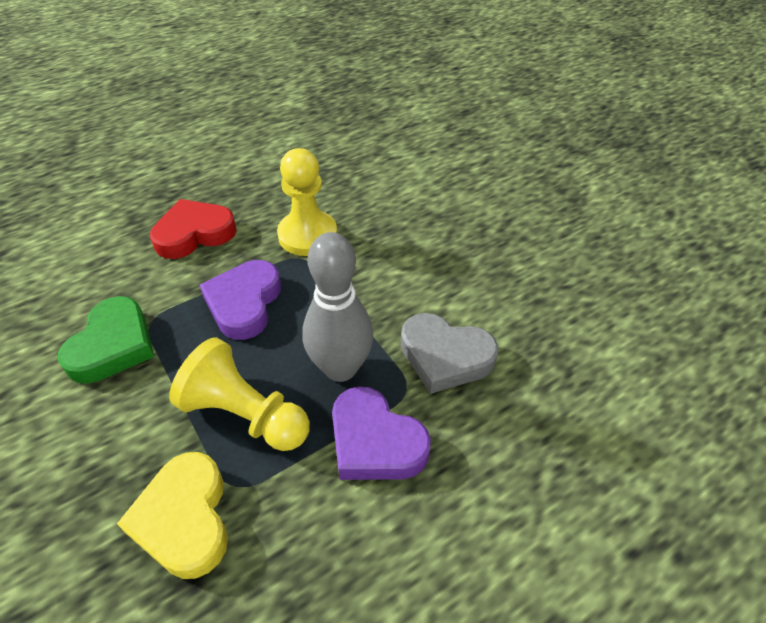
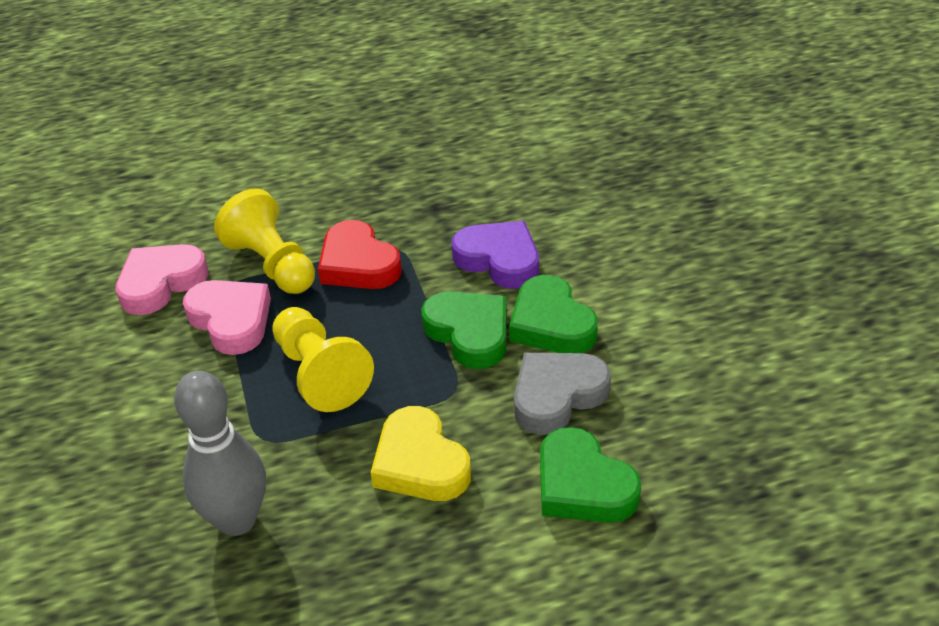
green heart: 1 -> 3
pink heart: 0 -> 2
purple heart: 2 -> 1

